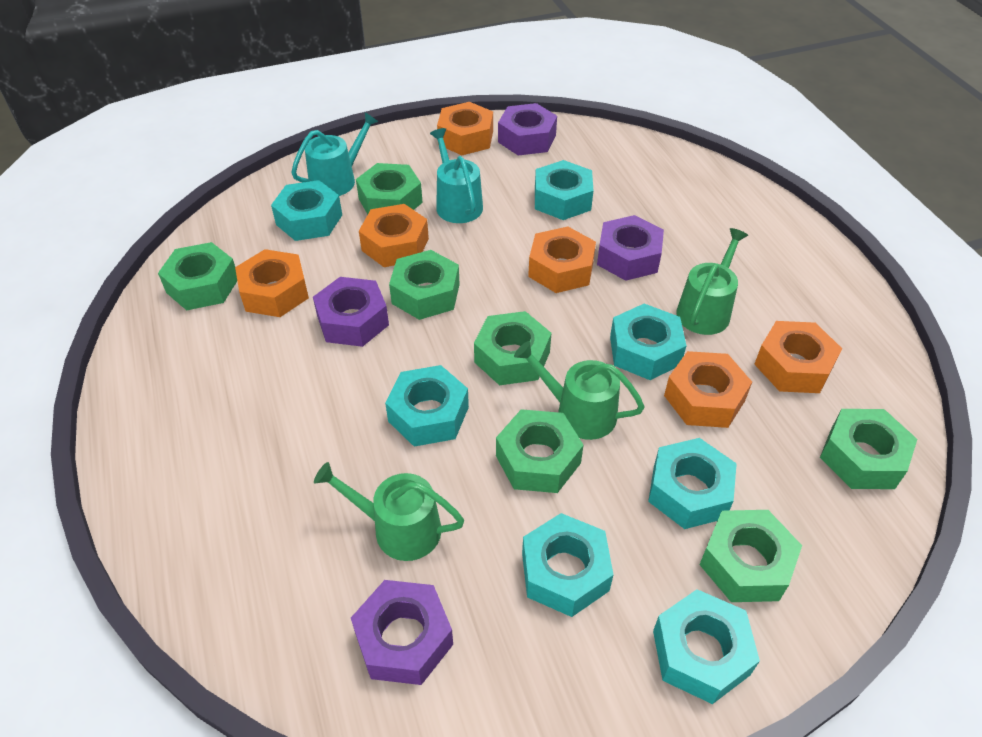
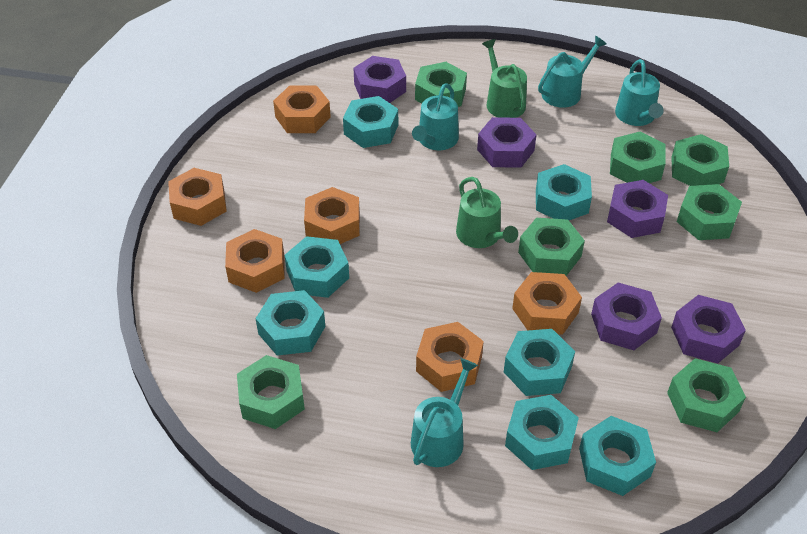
green watering can: 3 -> 2
purple nut: 4 -> 5
turquoise watering can: 2 -> 4

